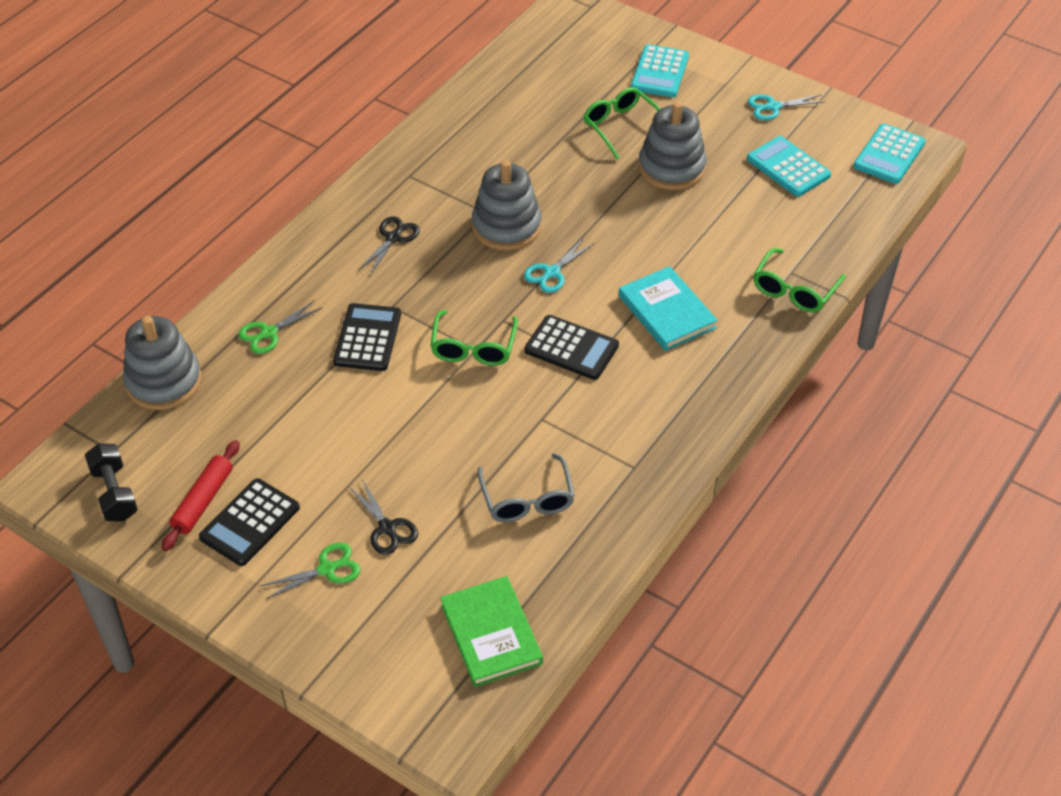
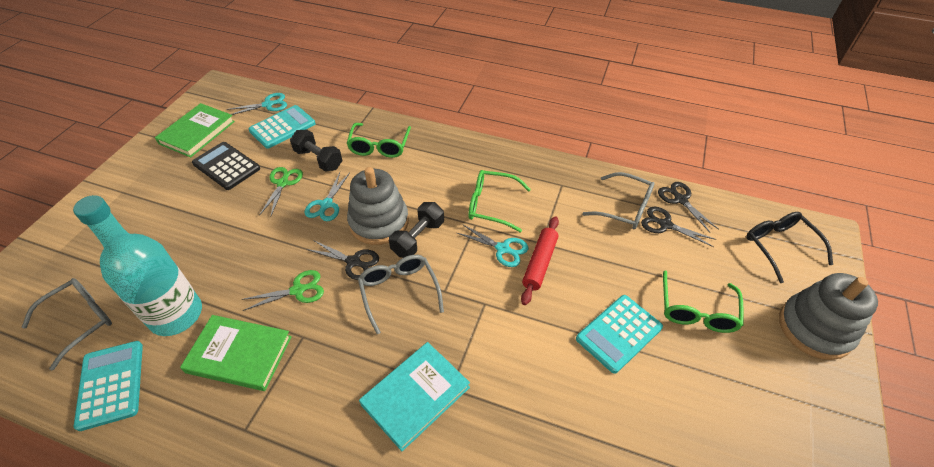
black calculator: 3 -> 1
black dumbbell: 1 -> 2
black glasses: 0 -> 1
black scissors: 2 -> 3
green book: 1 -> 2
grey glasses: 1 -> 3
grey stacking toy: 3 -> 2
turquoise bottle: 0 -> 1
turquoise scissors: 2 -> 3

